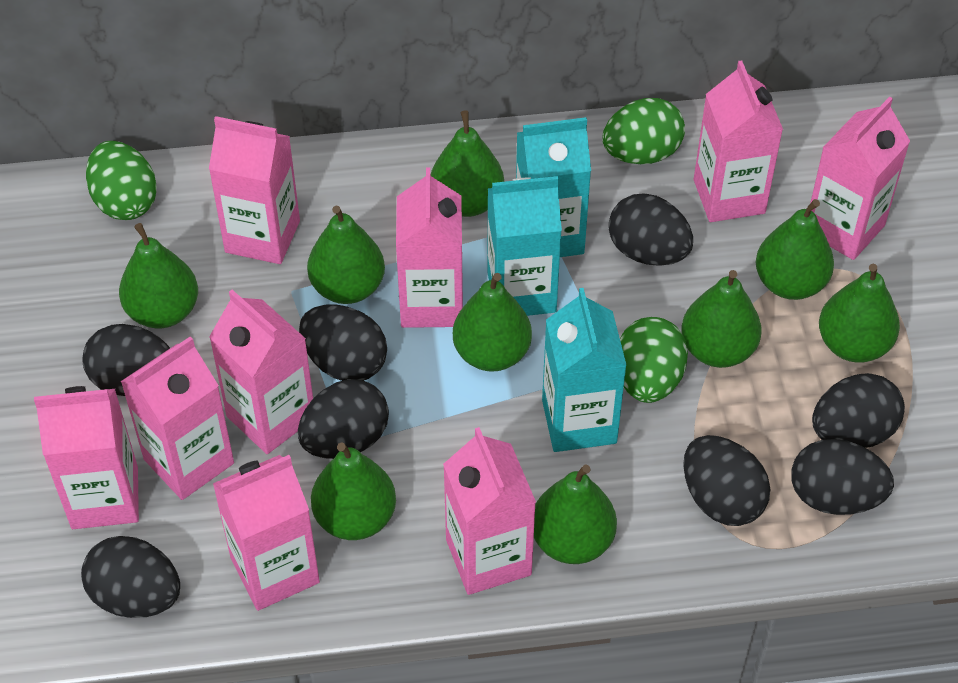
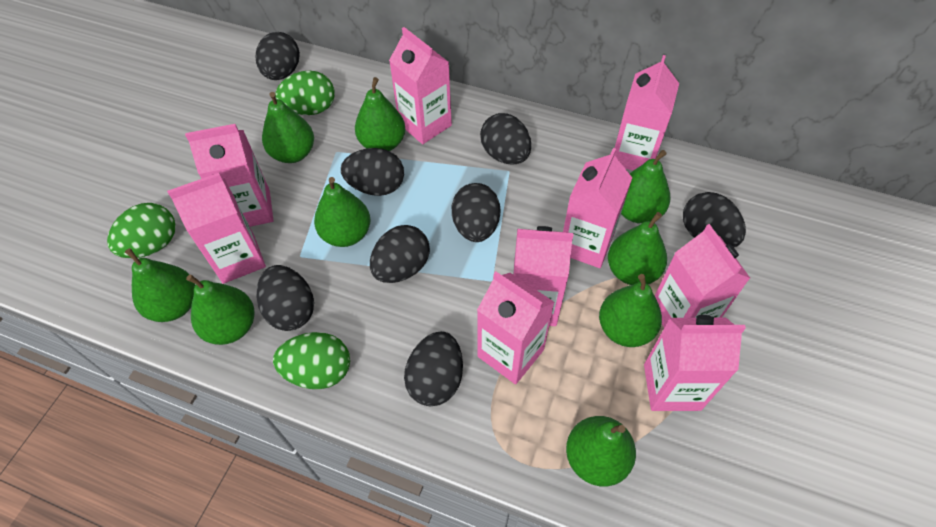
turquoise carton: 3 -> 0

